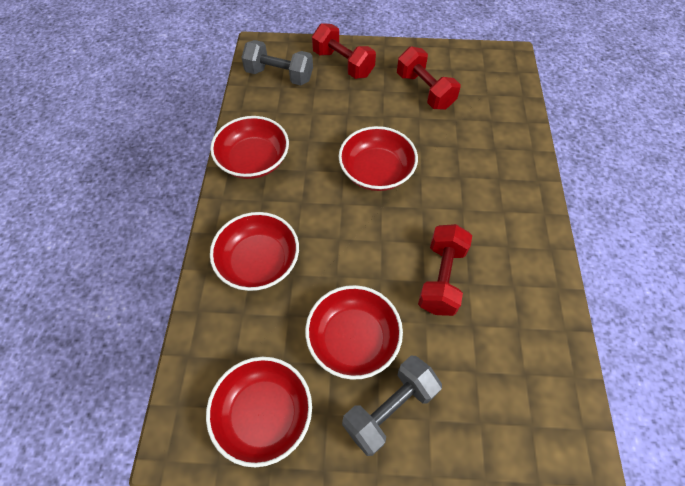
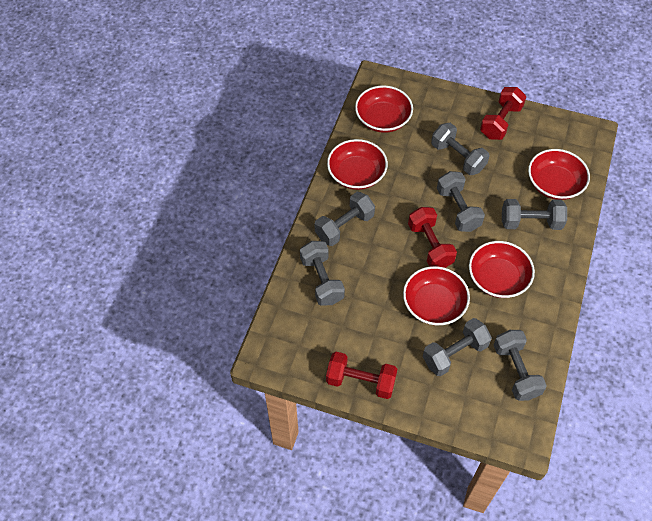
grey dumbbell: 2 -> 7

